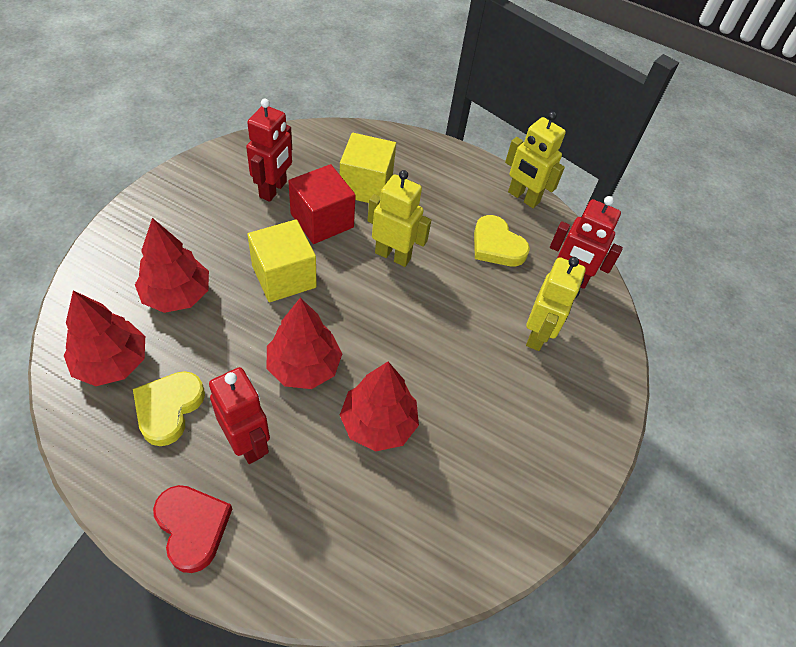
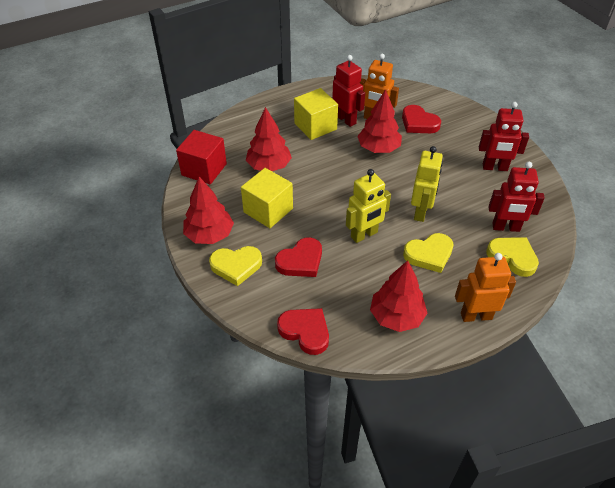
orange robot: 0 -> 2
red heart: 1 -> 3
yellow heart: 2 -> 3
yellow robot: 3 -> 2

